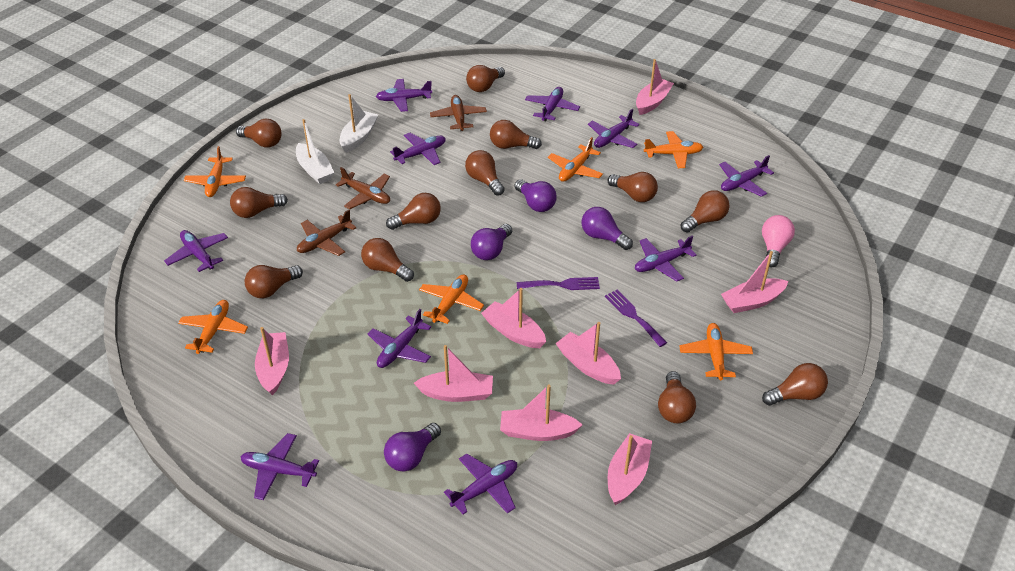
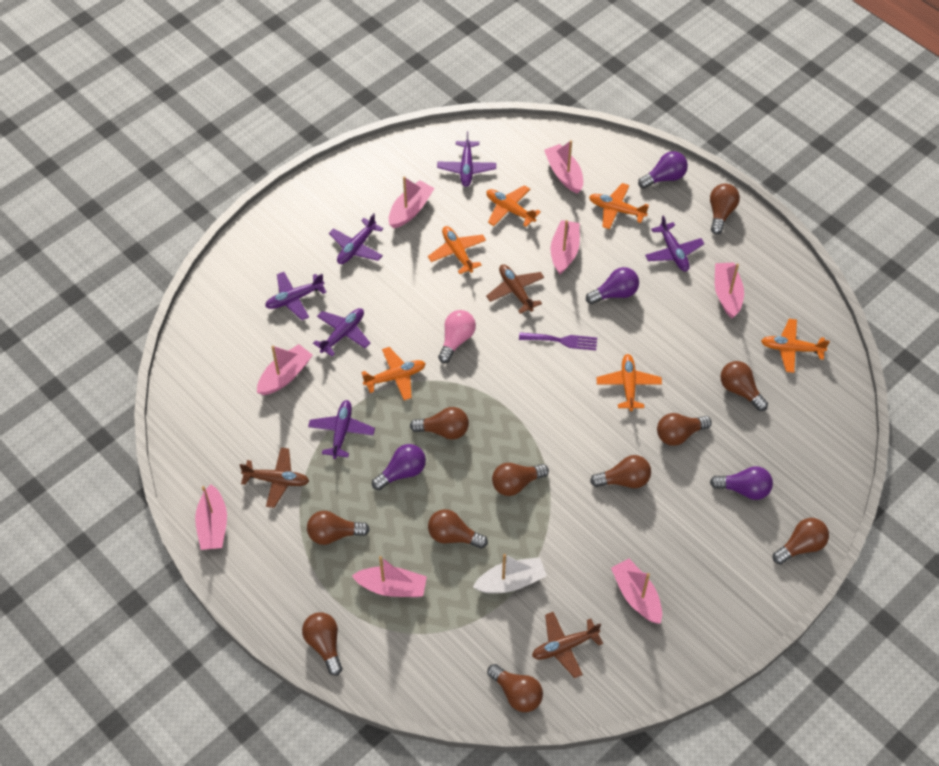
brown light bulb: 12 -> 11
purple fork: 2 -> 1
purple plane: 10 -> 6
white boat: 2 -> 1

